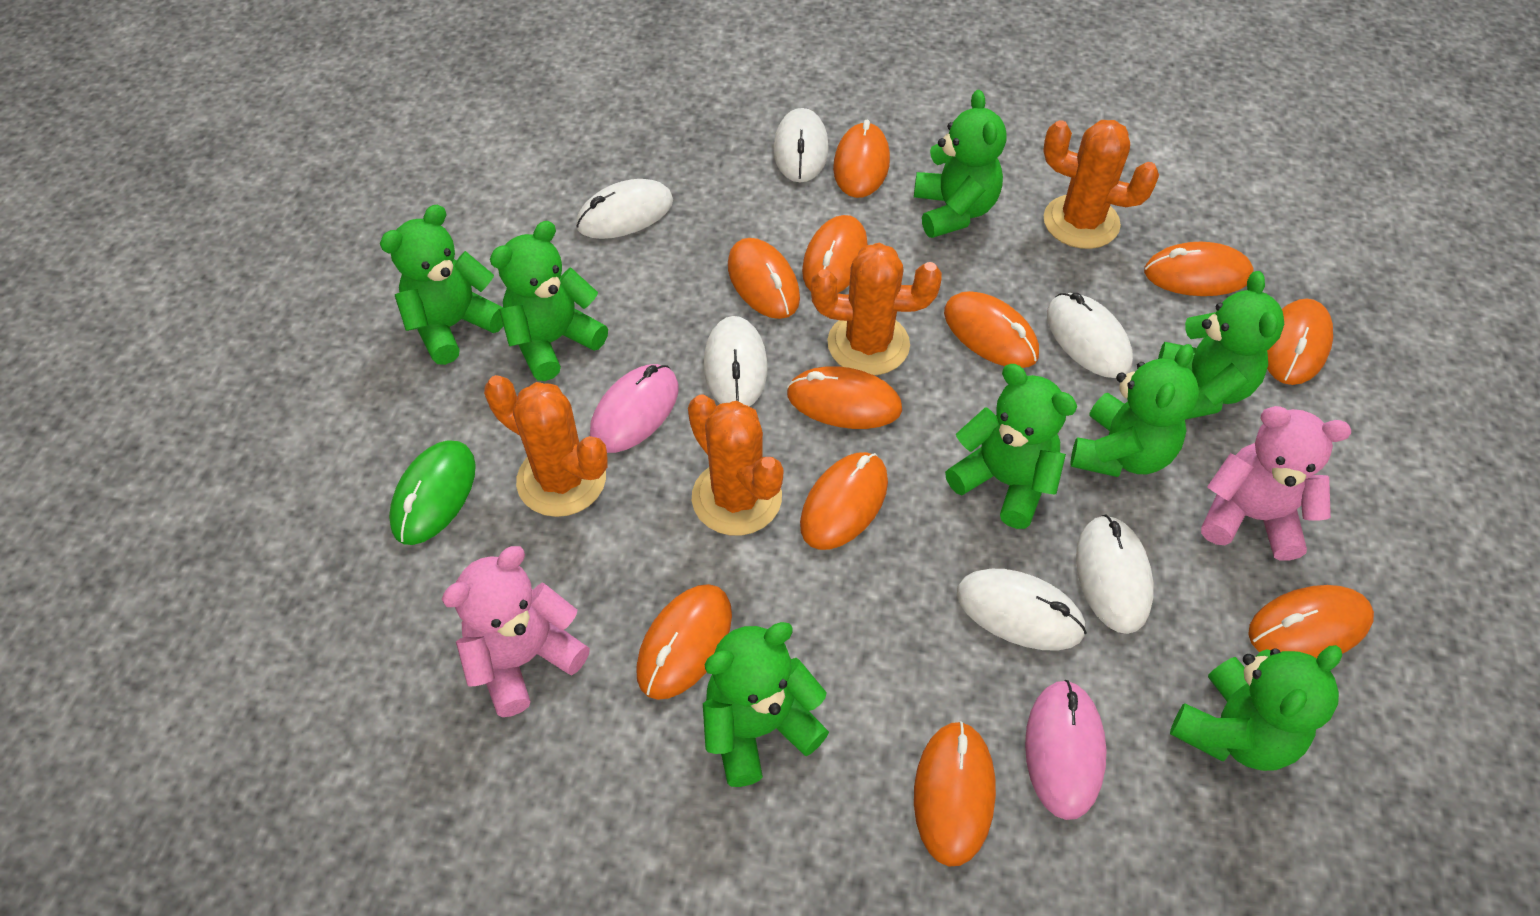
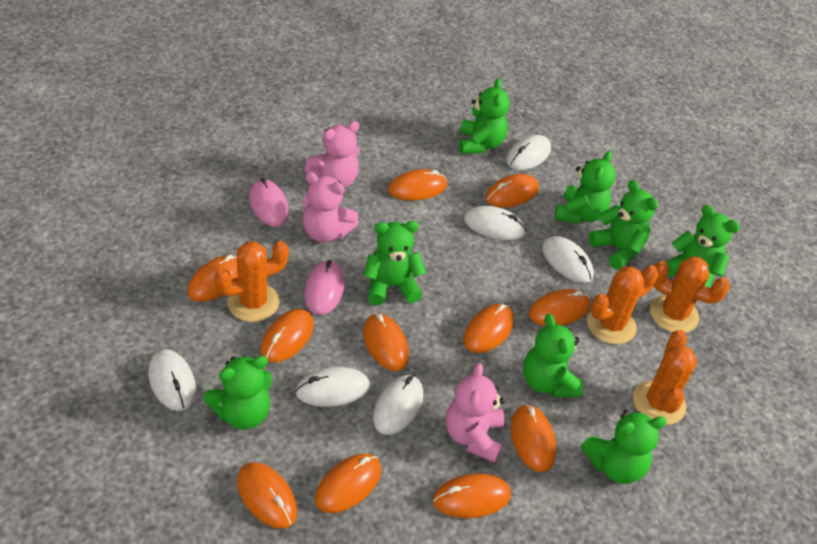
green mouse: 1 -> 0
pink teddy bear: 2 -> 3

